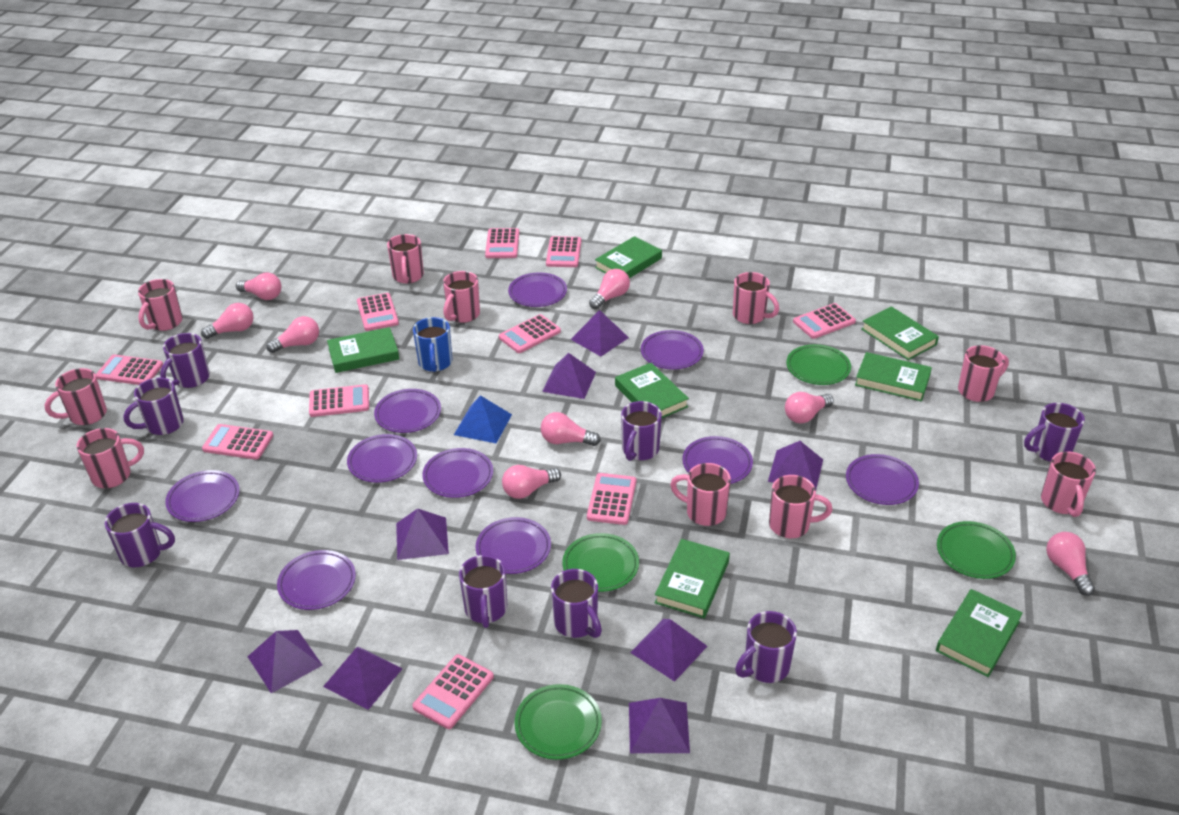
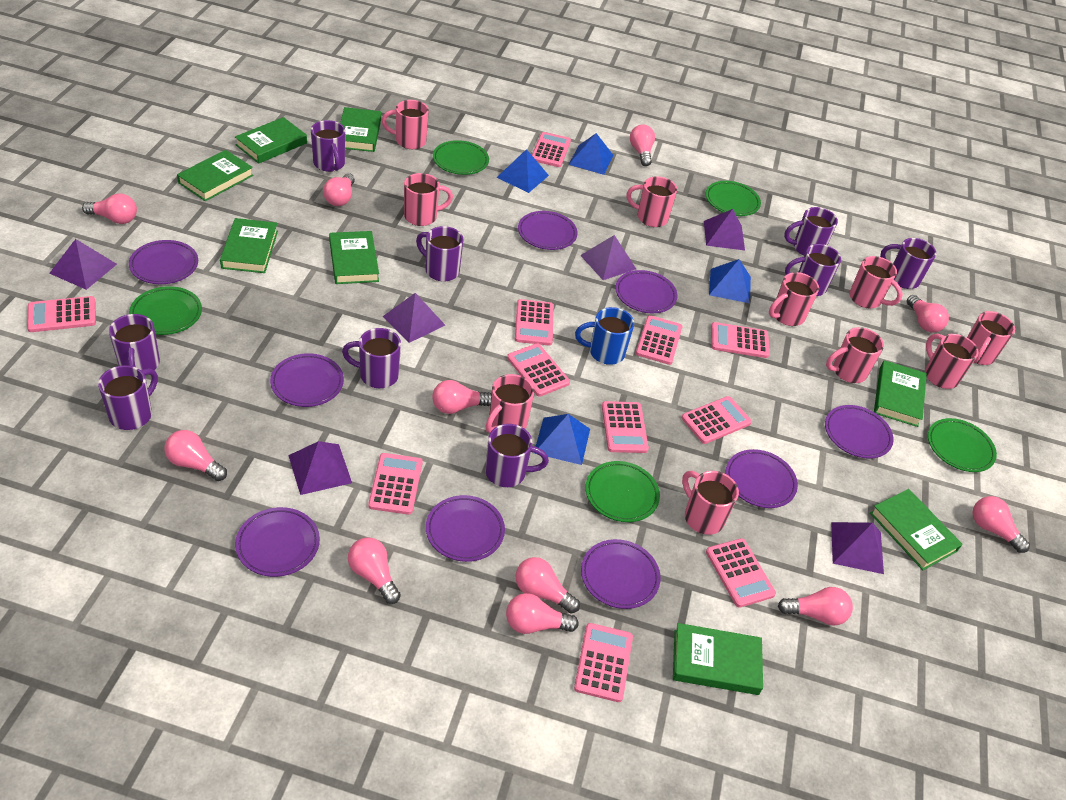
blue pyramid: 1 -> 4
green book: 7 -> 8
green plate: 4 -> 5
pink calculator: 10 -> 11
pink light bulb: 8 -> 11
purple mug: 8 -> 9
purple plate: 10 -> 9
purple pyramid: 8 -> 6

